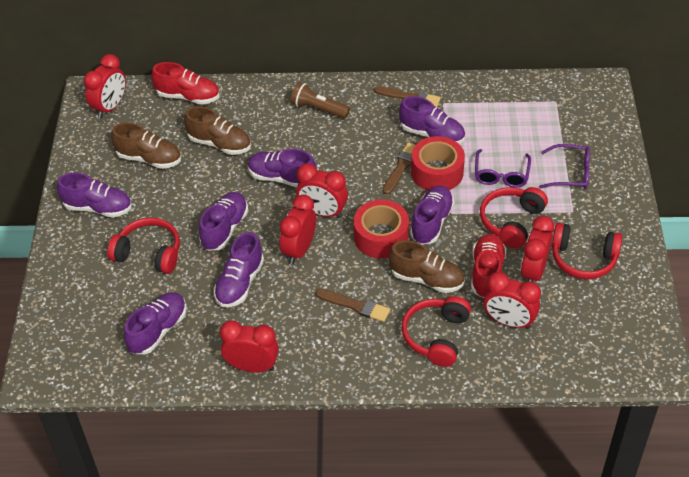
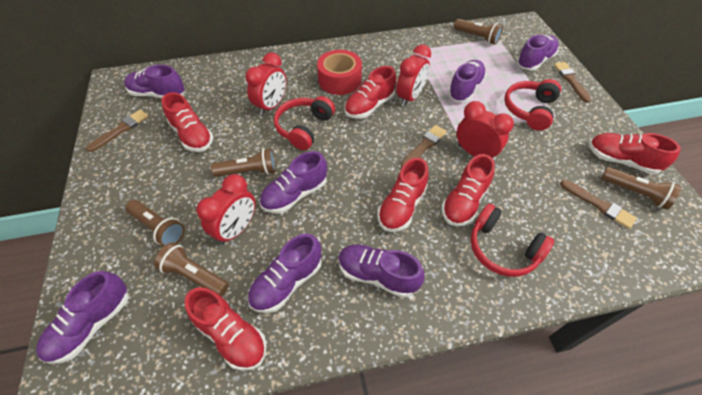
brown brush: 3 -> 4
brown flashlight: 1 -> 5
brown shoe: 3 -> 0
purple glasses: 2 -> 0
red clock: 6 -> 4
red headphones: 4 -> 3
red shoe: 2 -> 6
red tape: 2 -> 1

